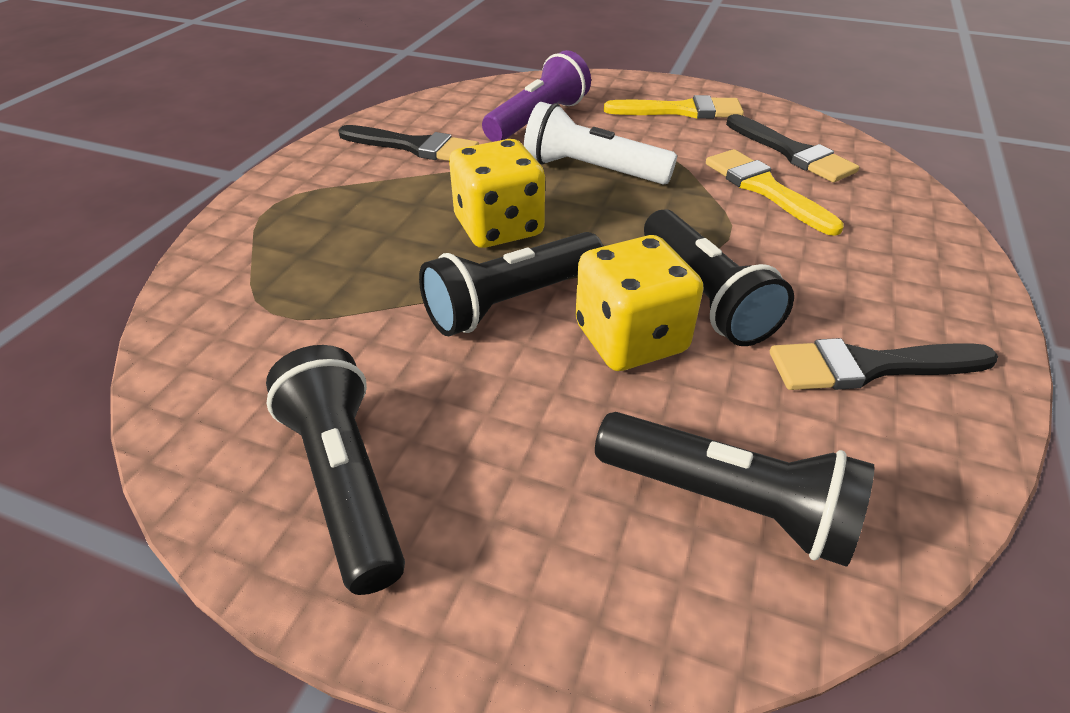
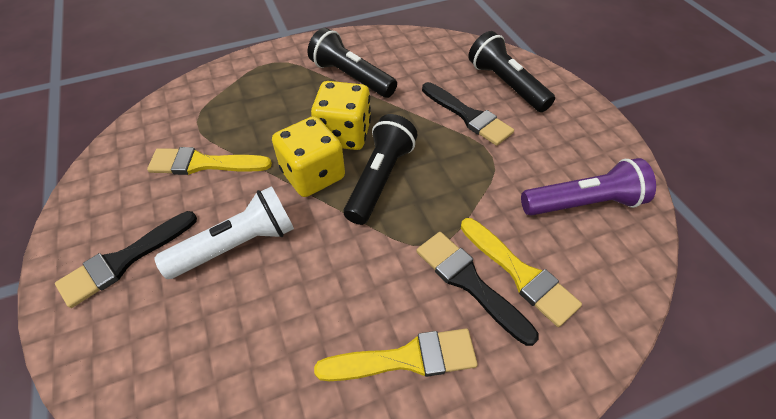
black flashlight: 4 -> 3
yellow brush: 2 -> 3

